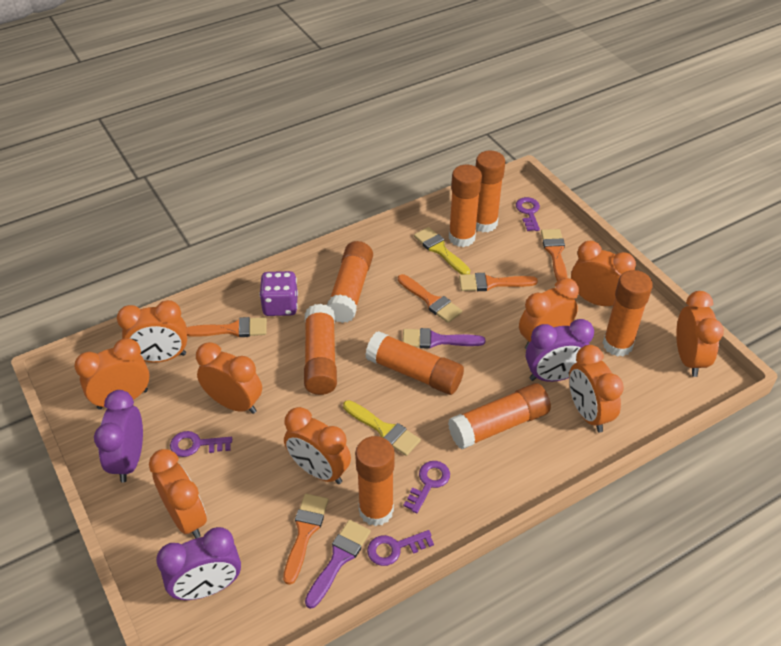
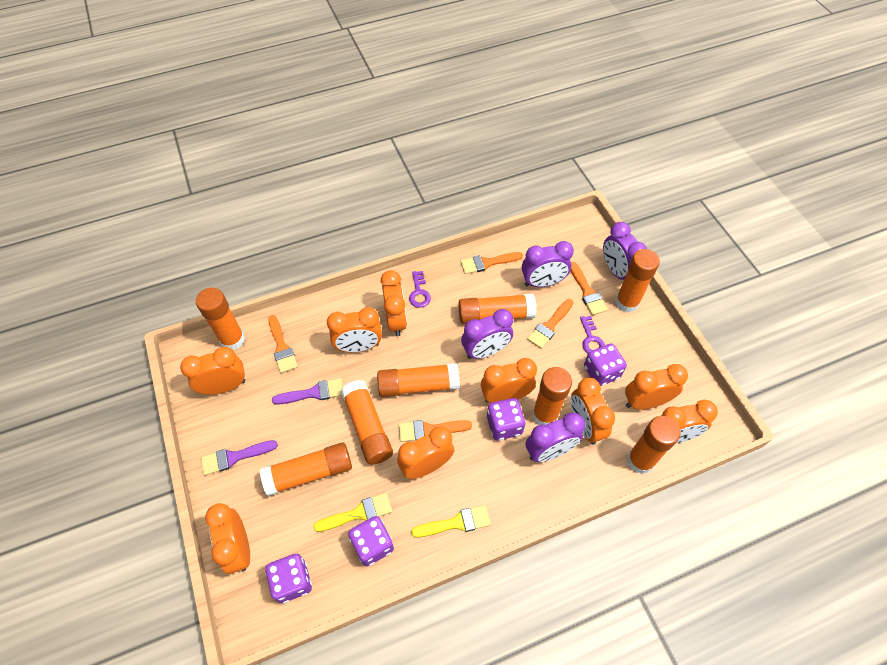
purple clock: 3 -> 4
purple dice: 1 -> 4
purple key: 4 -> 2

